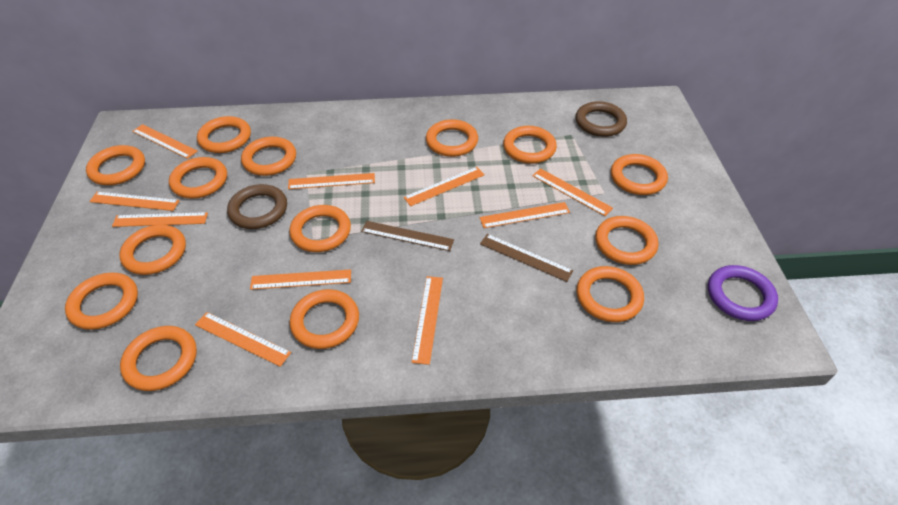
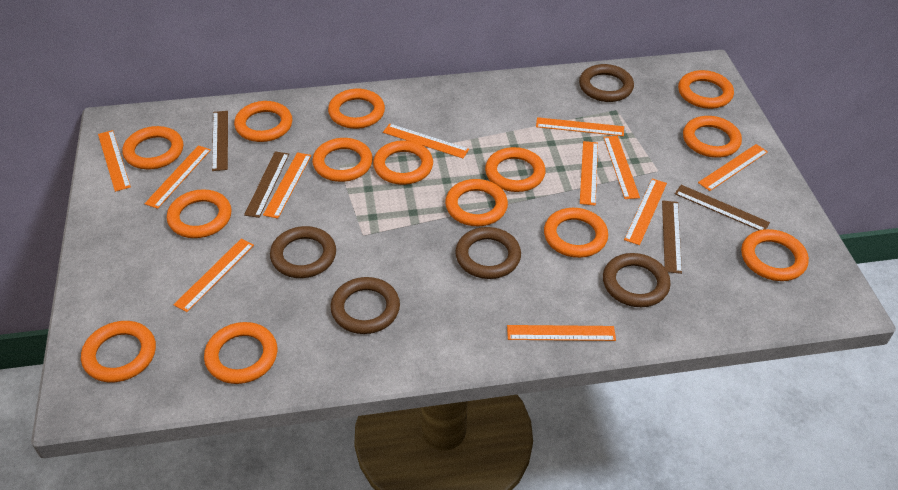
brown ring: 2 -> 5
brown ruler: 2 -> 4
orange ruler: 10 -> 11
purple ring: 1 -> 0

